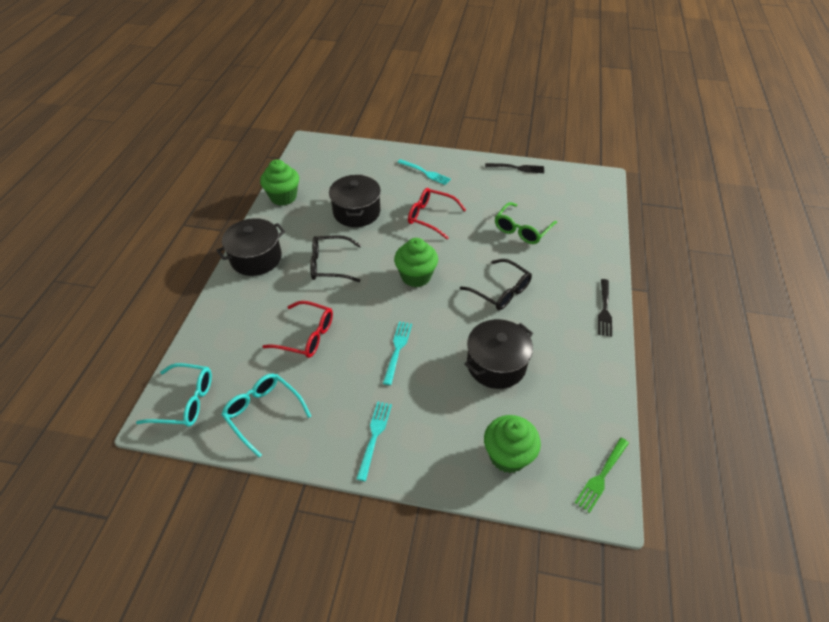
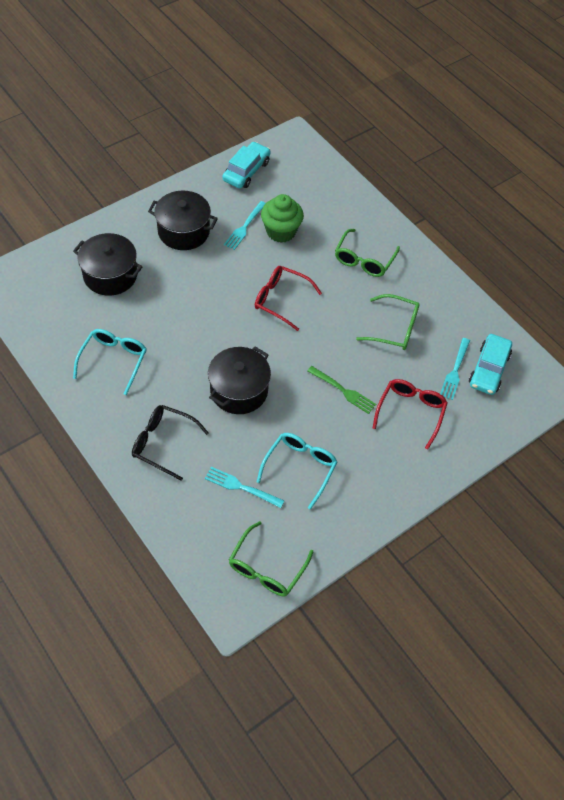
black fork: 2 -> 0
black glasses: 2 -> 1
green cupcake: 3 -> 1
green glasses: 1 -> 3
turquoise car: 0 -> 2

